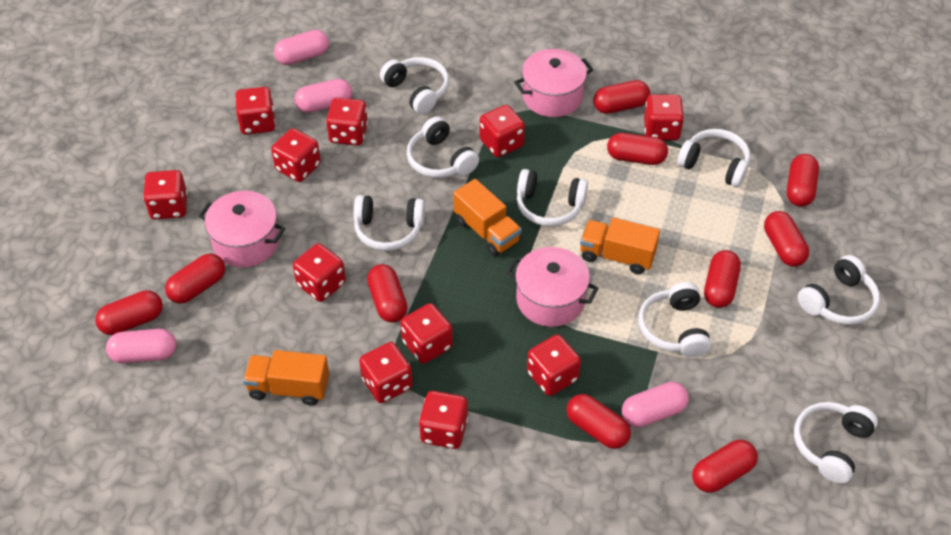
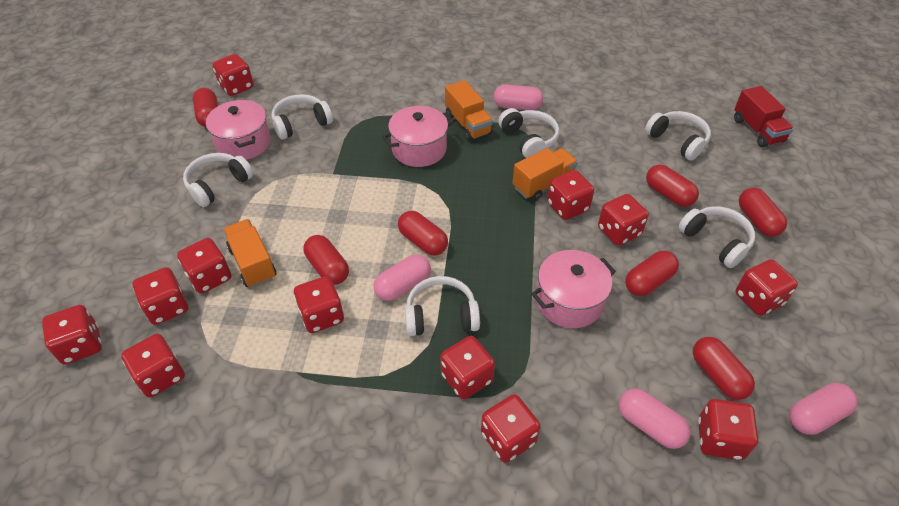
red capsule: 10 -> 7
red dice: 11 -> 12
red truck: 0 -> 1
white headphones: 8 -> 6

